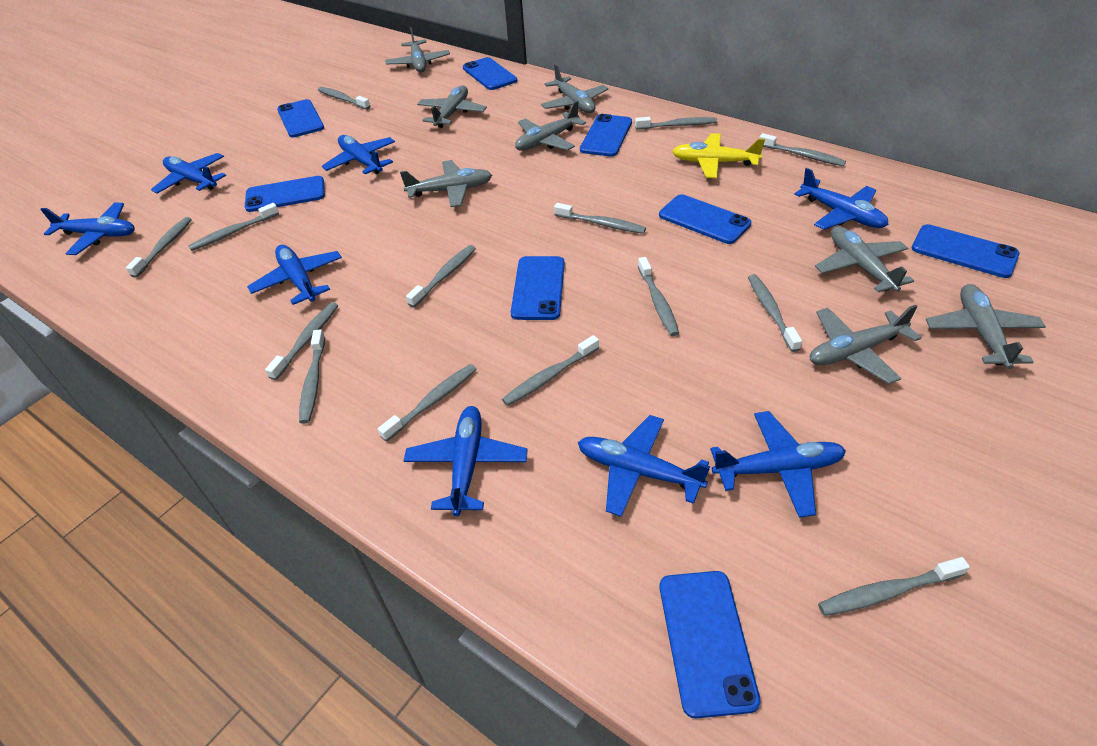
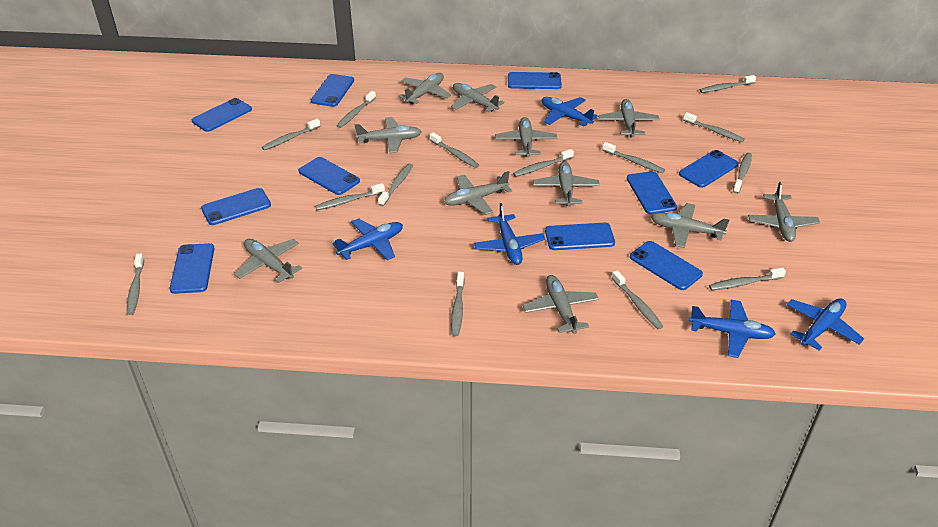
blue phone: 8 -> 10
blue plane: 8 -> 5
grey plane: 8 -> 11
yellow plane: 1 -> 0

